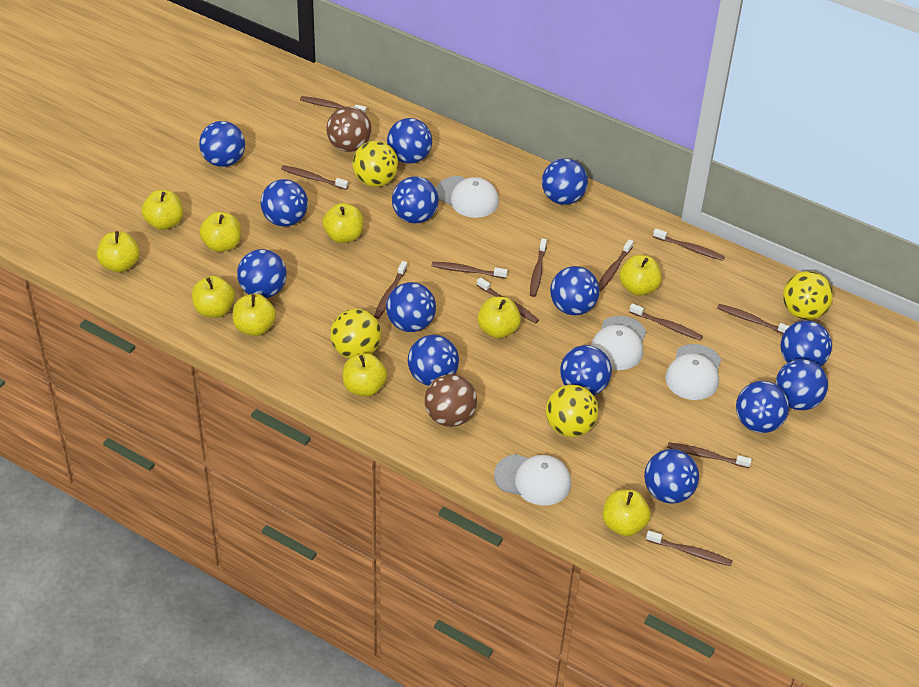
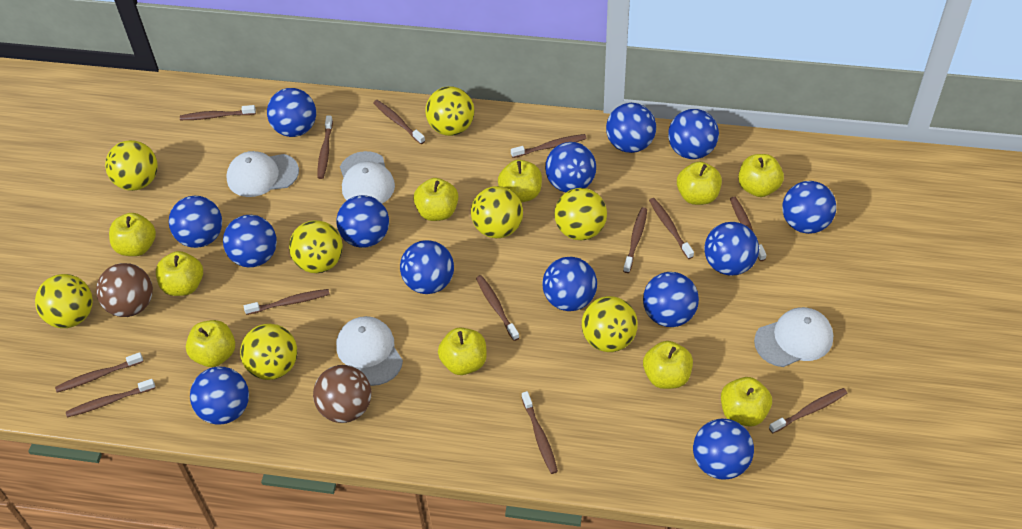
brown toothbrush: 12 -> 13
yellow ball: 4 -> 8

